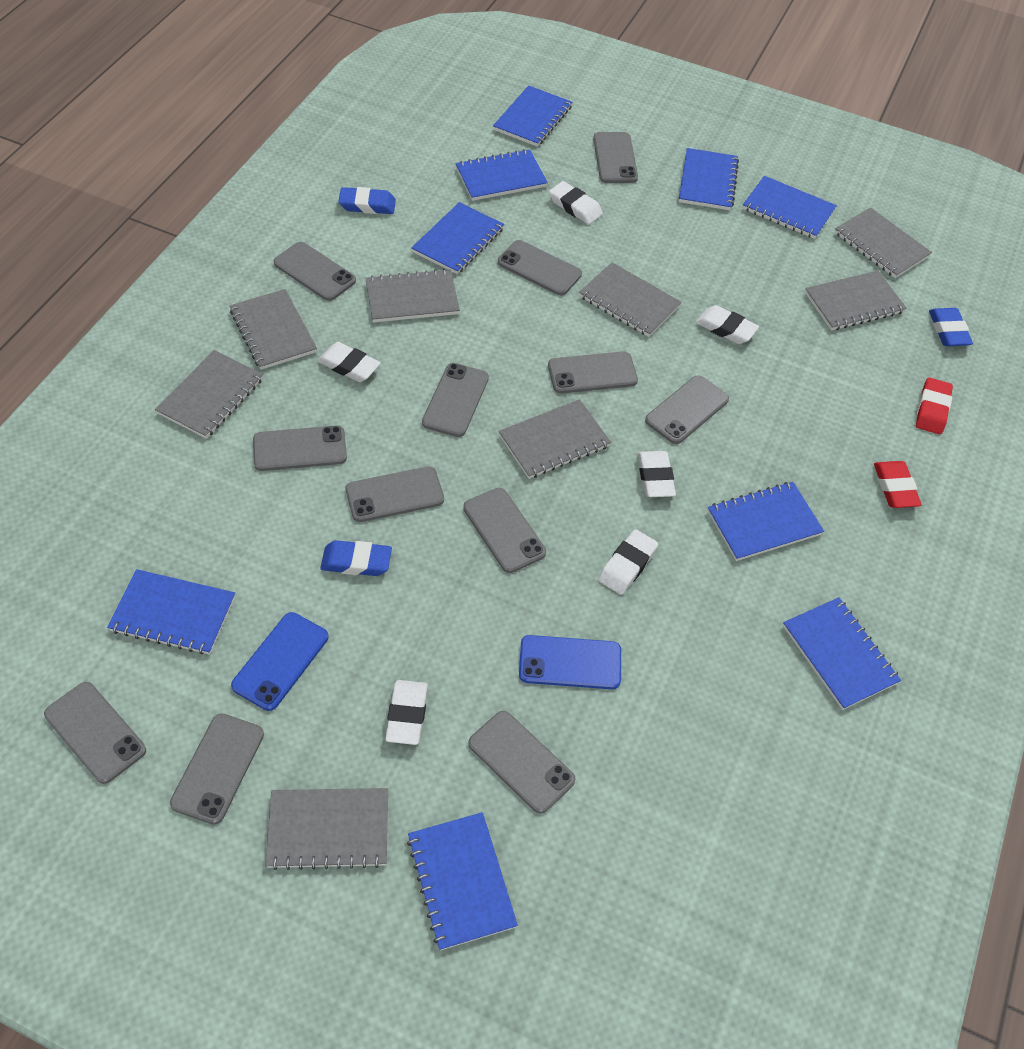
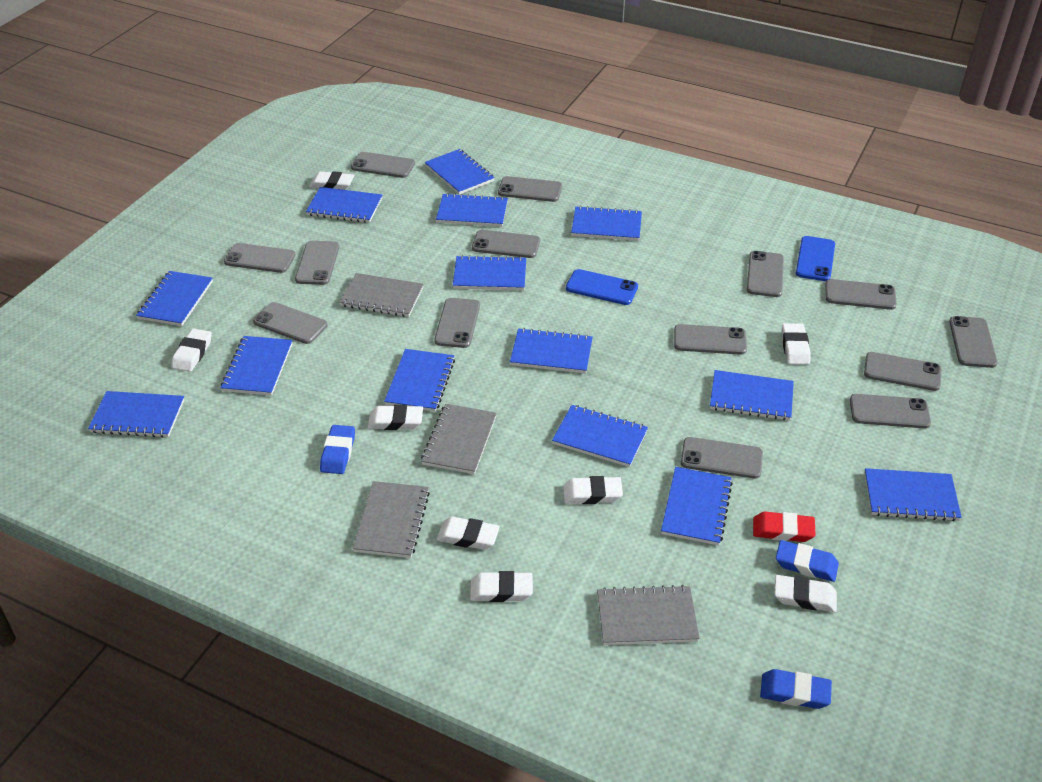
blue notebook: 9 -> 14
grey notebook: 8 -> 4
grey phone: 12 -> 14
red eraser: 2 -> 1
white eraser: 6 -> 8

